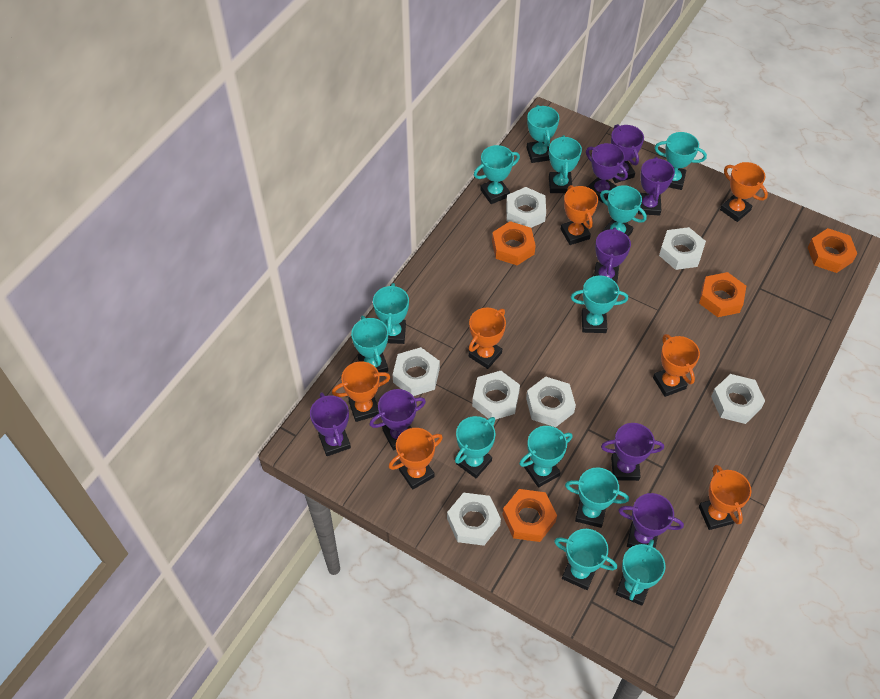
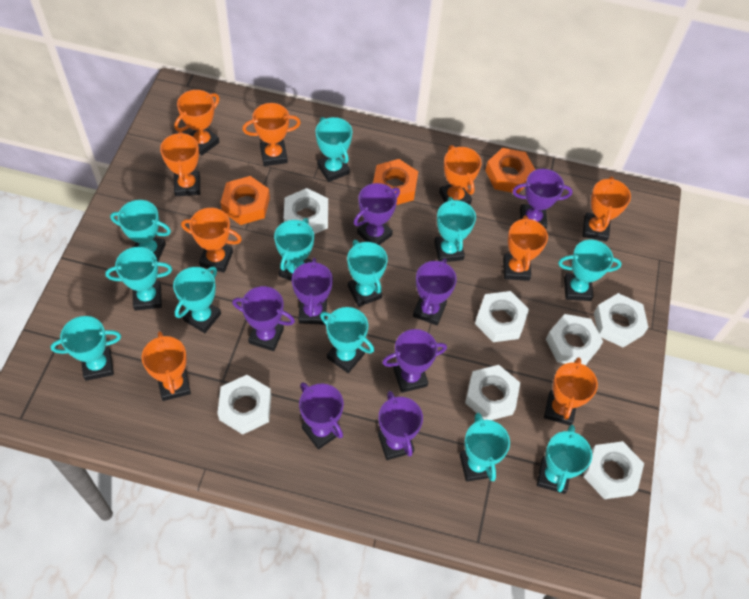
orange nut: 4 -> 3
orange trophy: 7 -> 9
turquoise trophy: 13 -> 12

